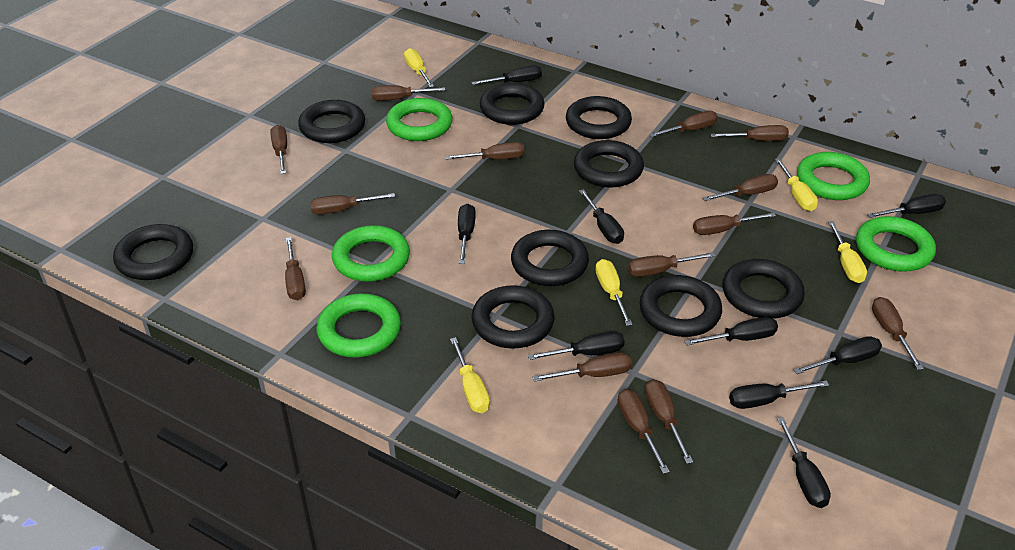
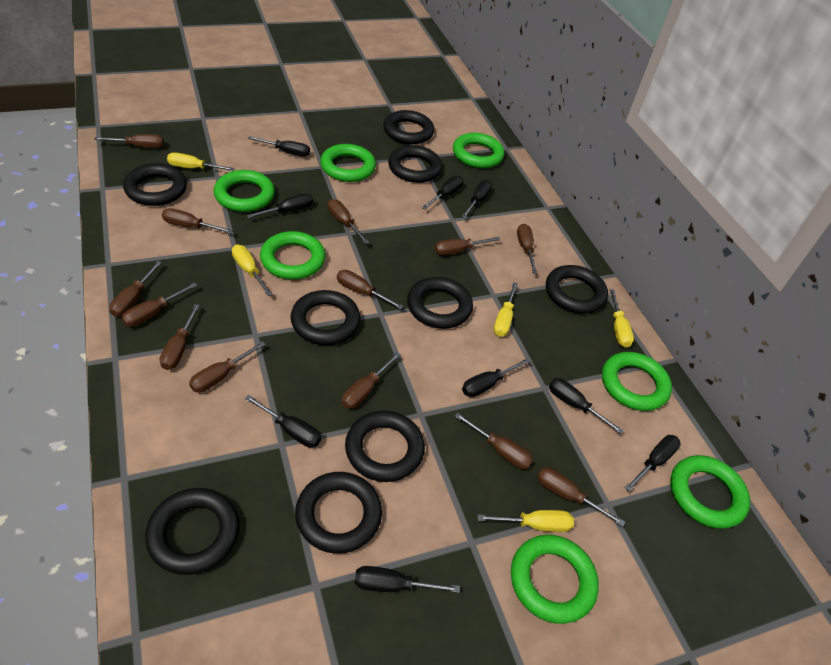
brown screwdriver: 14 -> 13
green ring: 5 -> 7

